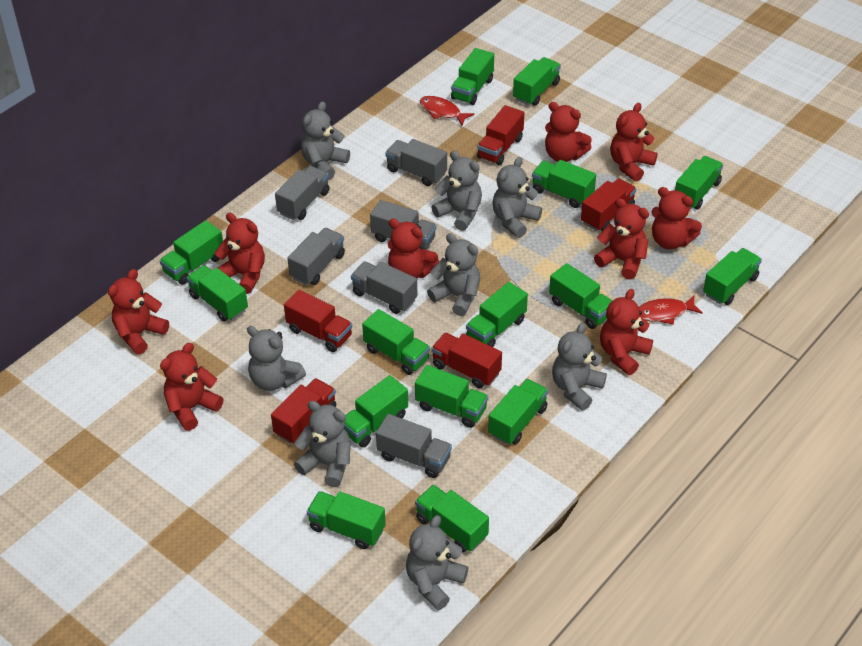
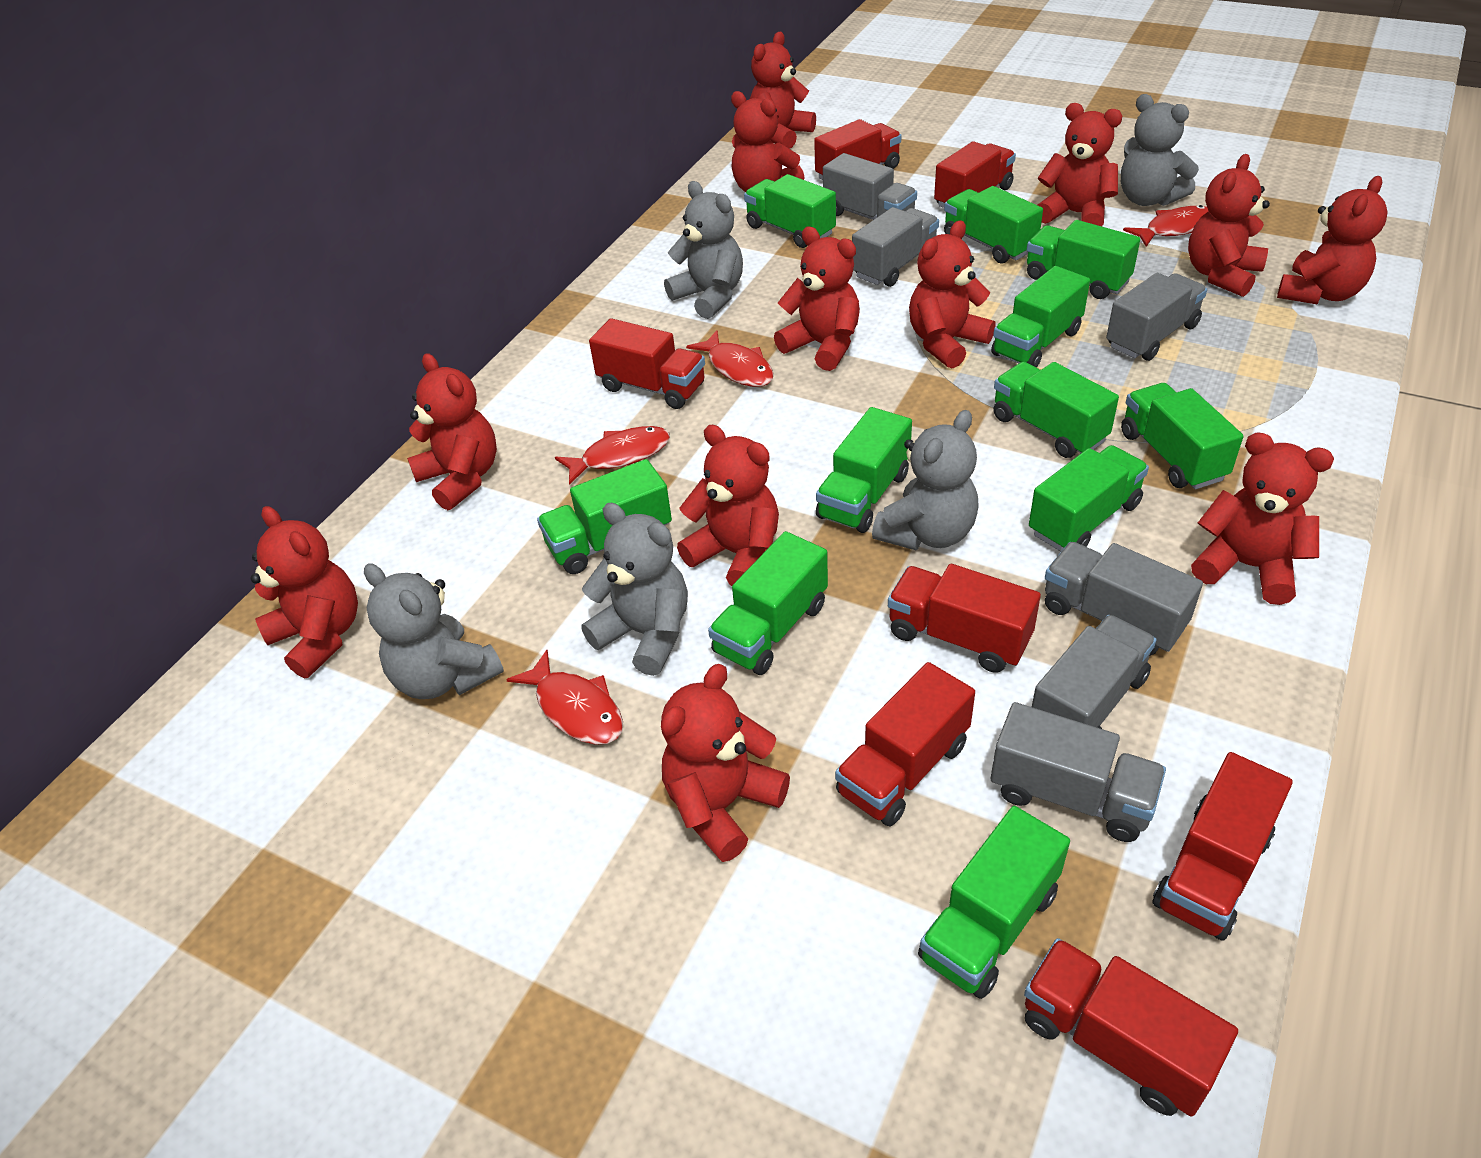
green truck: 15 -> 11
grey teddy bear: 8 -> 5
red fish: 2 -> 4
red teddy bear: 9 -> 12
red truck: 5 -> 7

